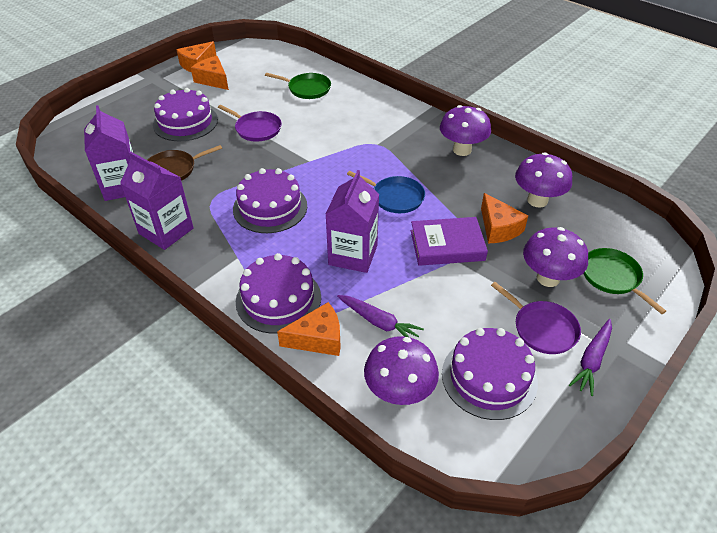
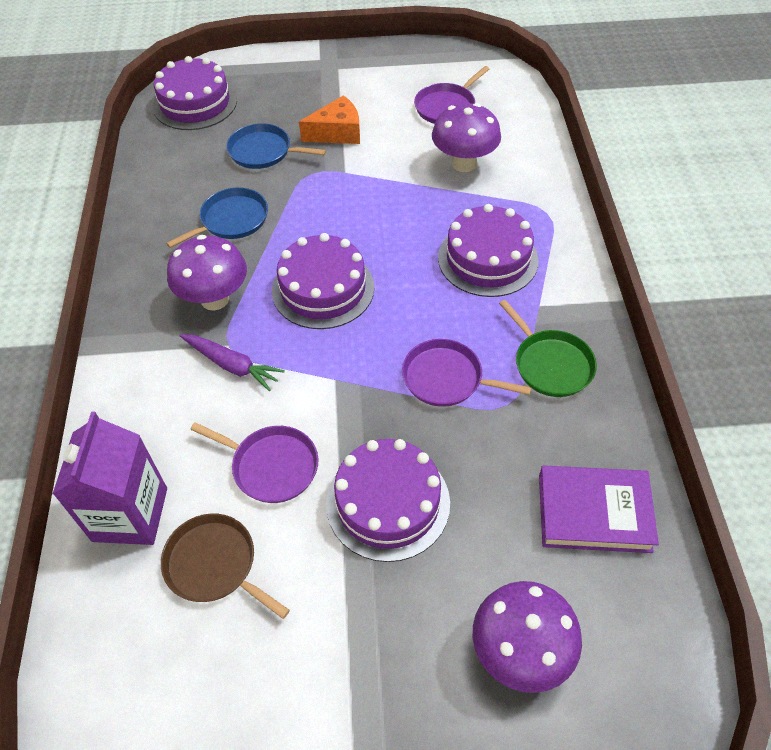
blue pan: 1 -> 2
green pan: 2 -> 1
orange cheese: 4 -> 1
purple carrot: 2 -> 1
purple carton: 3 -> 1
purple mushroom: 4 -> 3
purple pan: 2 -> 3

